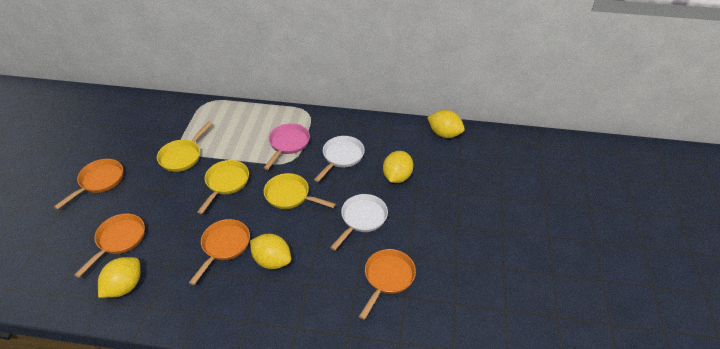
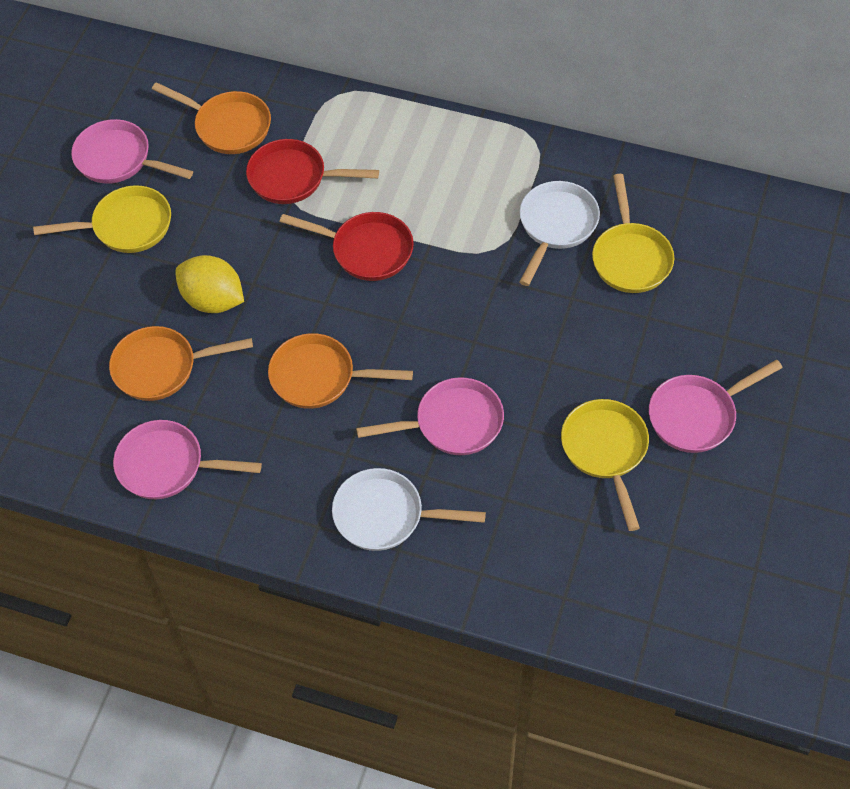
orange pan: 4 -> 3
pink pan: 1 -> 4
red pan: 0 -> 2
yellow lemon: 4 -> 1

